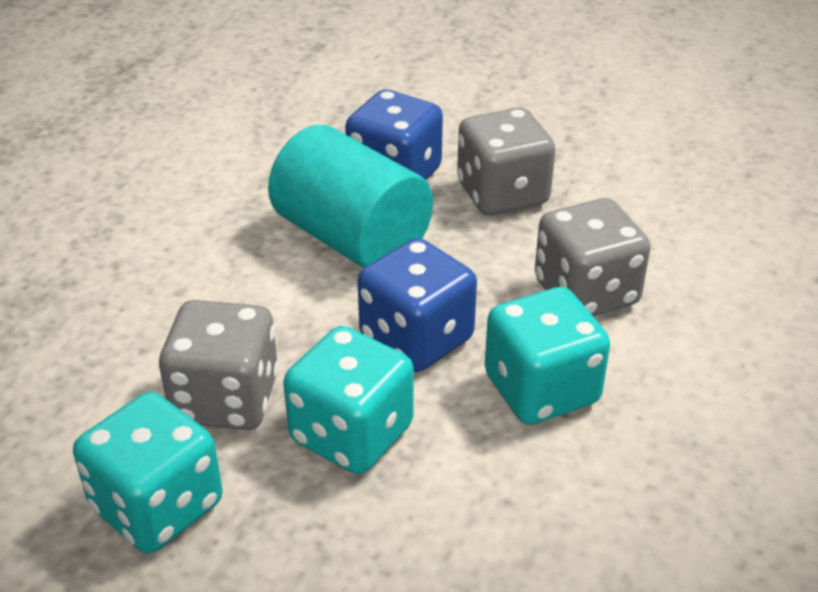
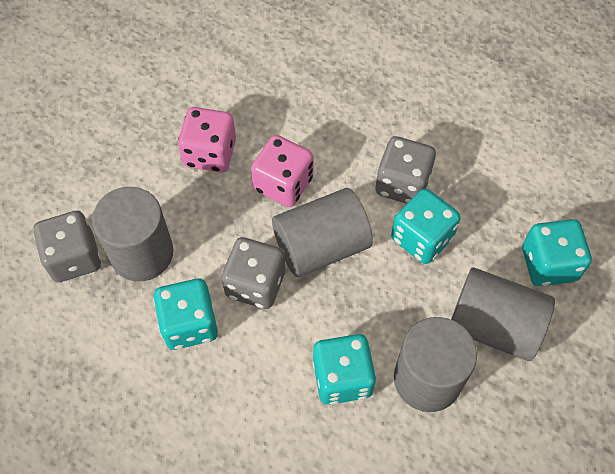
blue dice: 2 -> 0
grey cylinder: 0 -> 4
pink dice: 0 -> 2
turquoise cylinder: 1 -> 0
turquoise dice: 3 -> 4

